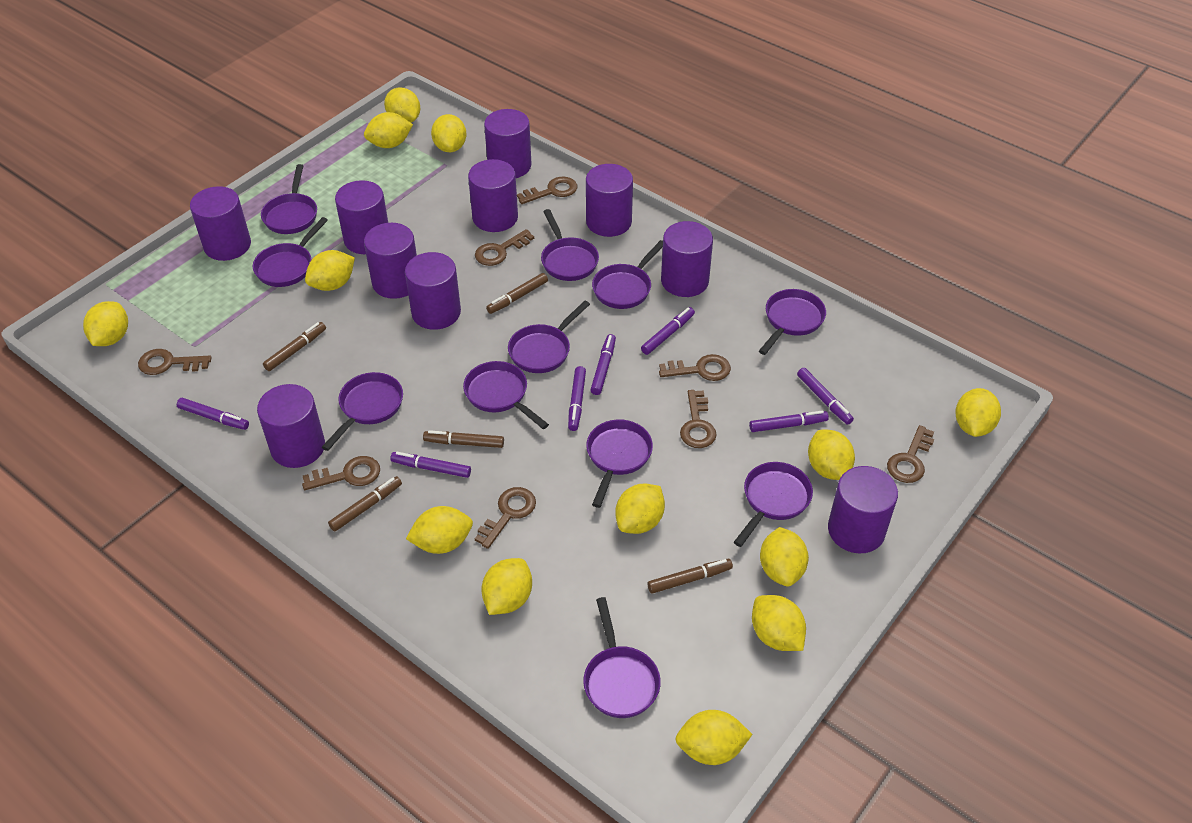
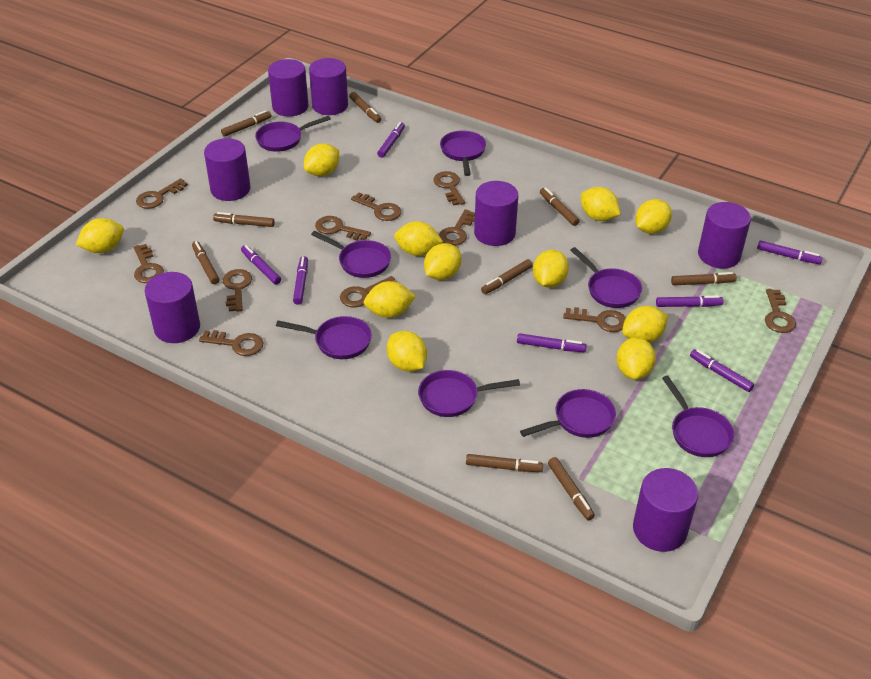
brown key: 8 -> 11
brown marker: 5 -> 9
purple cylinder: 10 -> 7
purple pan: 11 -> 8
yellow lemon: 13 -> 11

